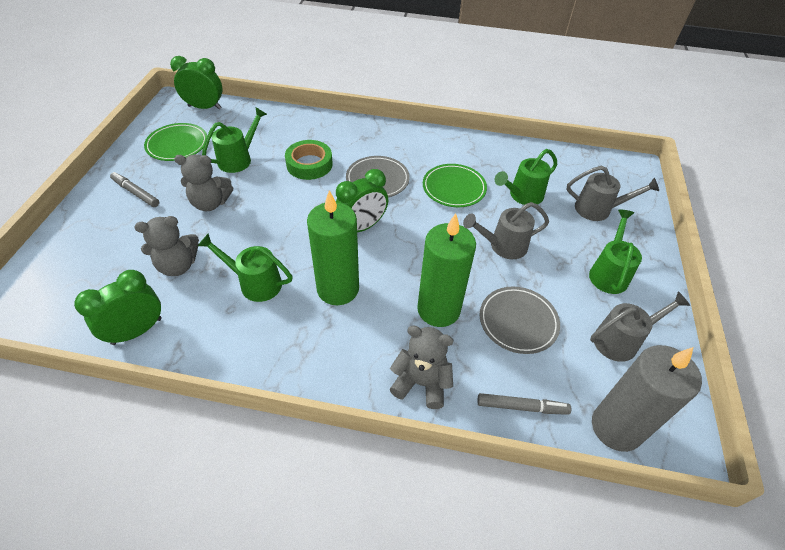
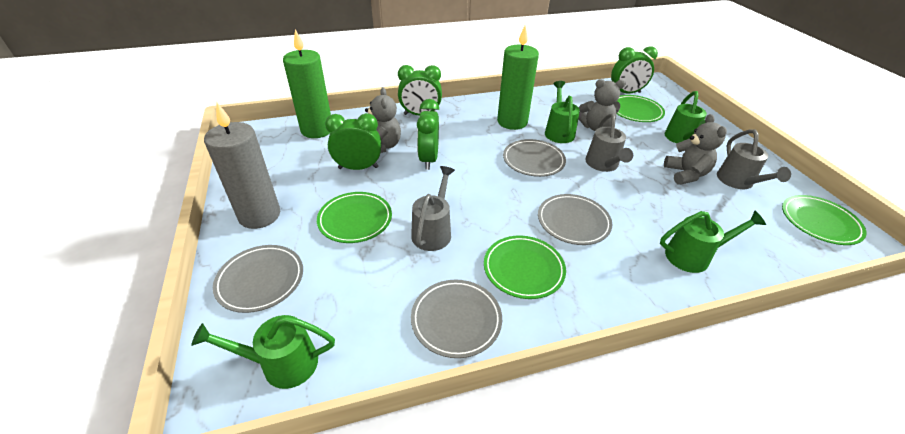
green clock: 3 -> 4
green plate: 2 -> 4
green tape: 1 -> 0
grey marker: 2 -> 0
grey plate: 2 -> 4

